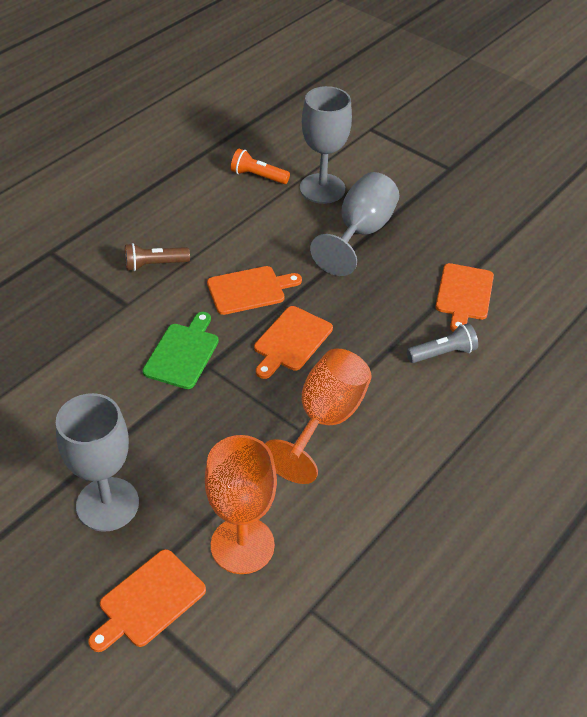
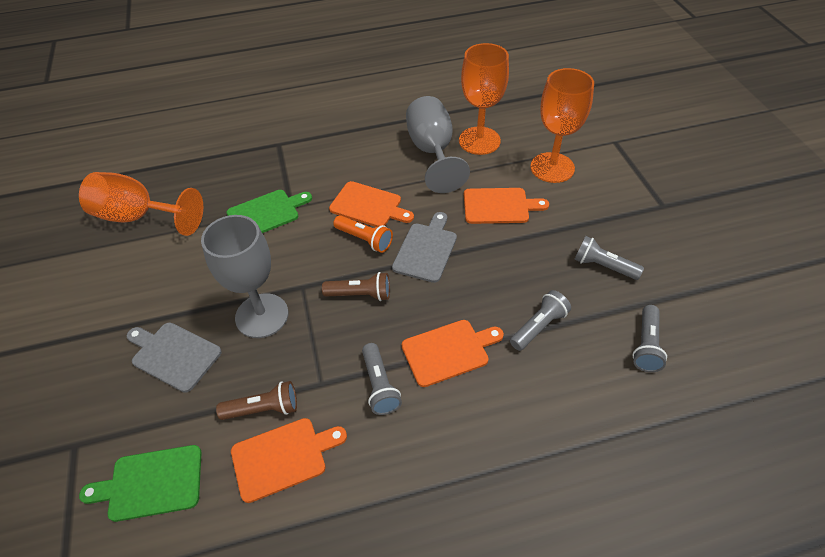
brown flashlight: 1 -> 2
green cutting board: 1 -> 2
grey cutting board: 0 -> 2
grey flashlight: 1 -> 4
grey goblet: 3 -> 2
orange goblet: 2 -> 3

